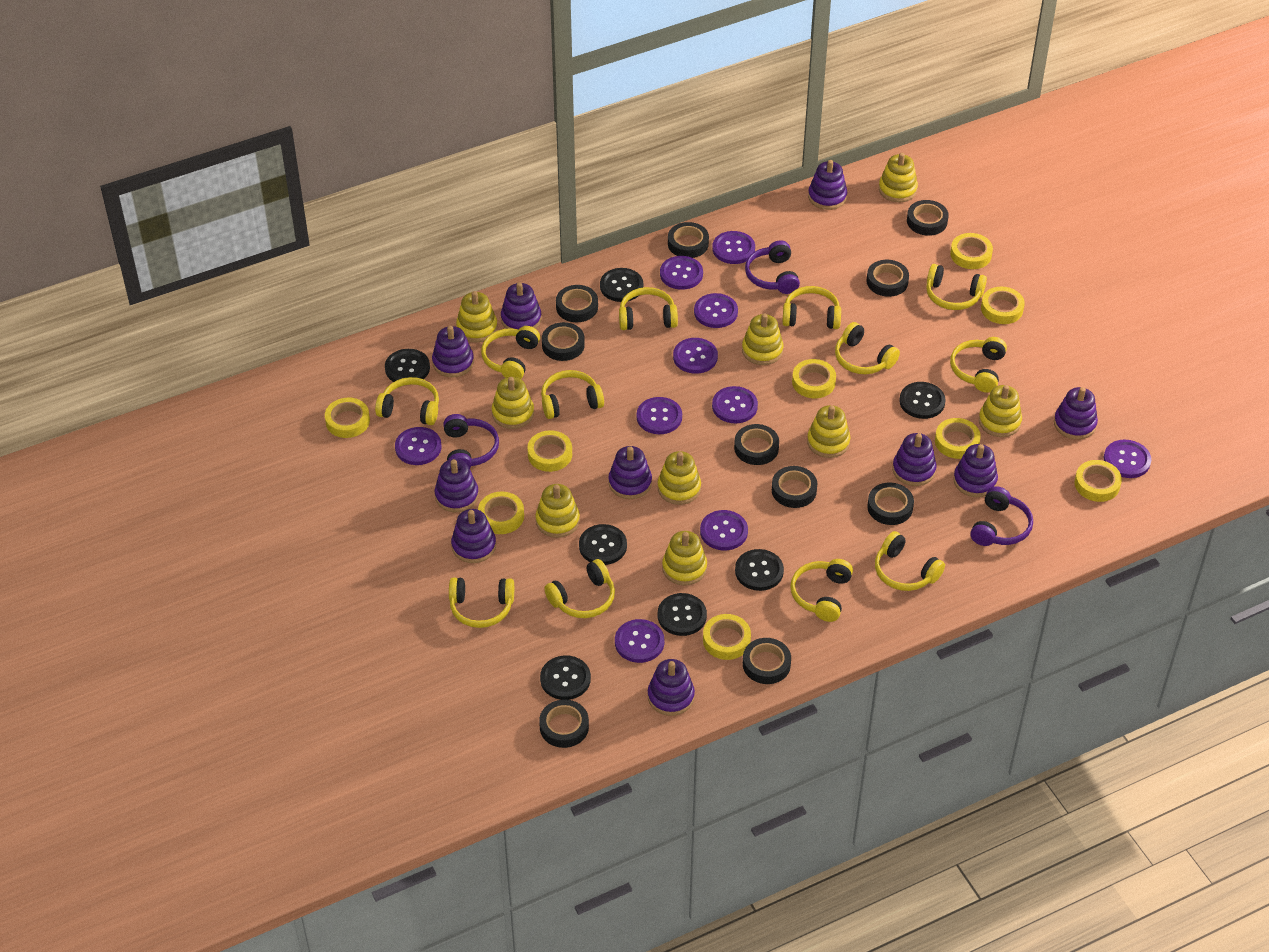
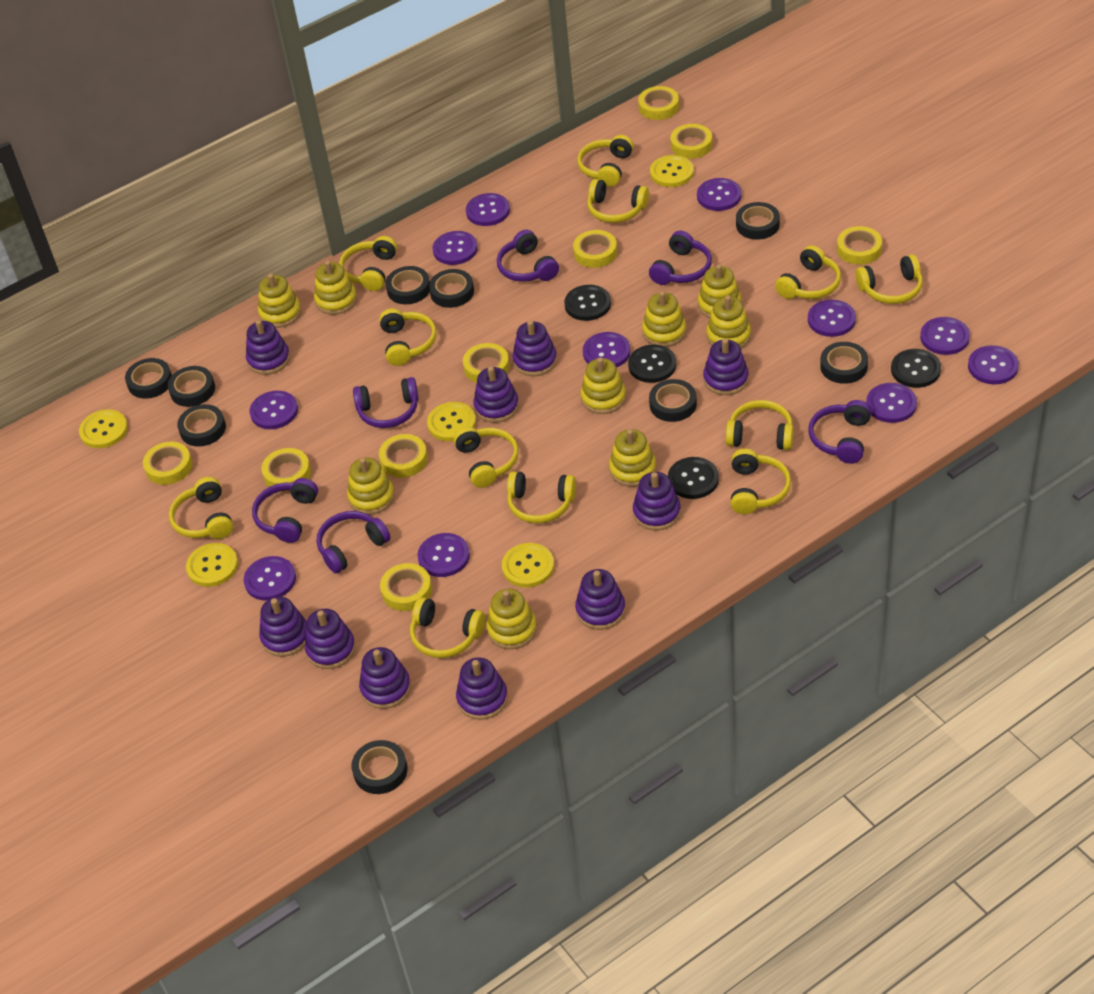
black button: 7 -> 4
black tape: 10 -> 9
purple button: 10 -> 11
purple headphones: 3 -> 6
yellow button: 0 -> 5

